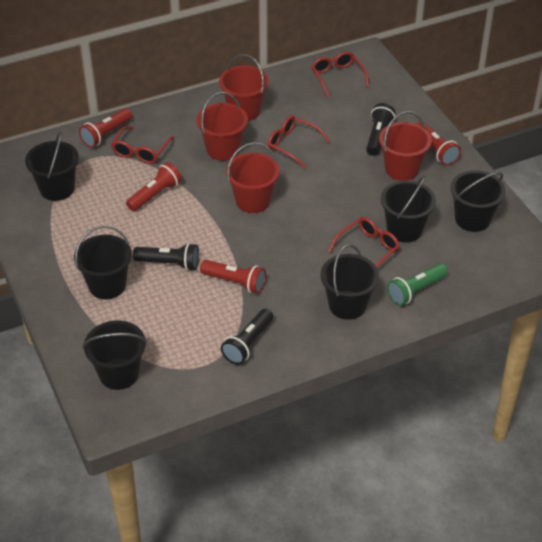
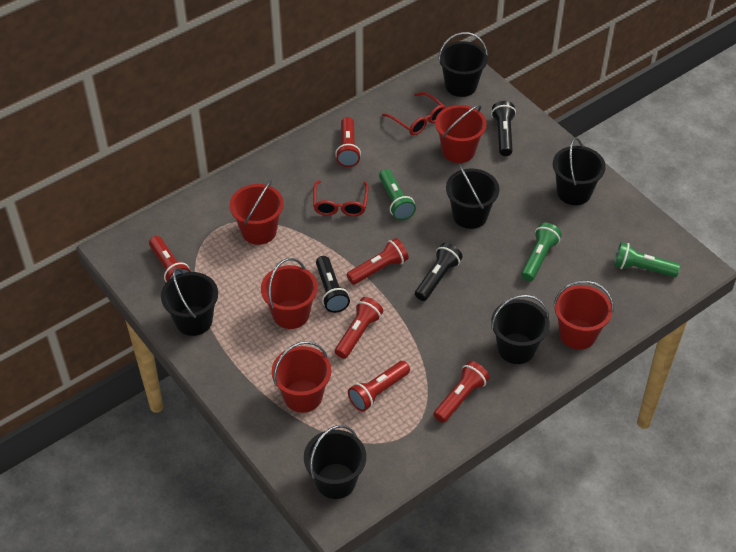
green flashlight: 1 -> 3
red bucket: 4 -> 5
red flashlight: 4 -> 6
red glasses: 4 -> 2

